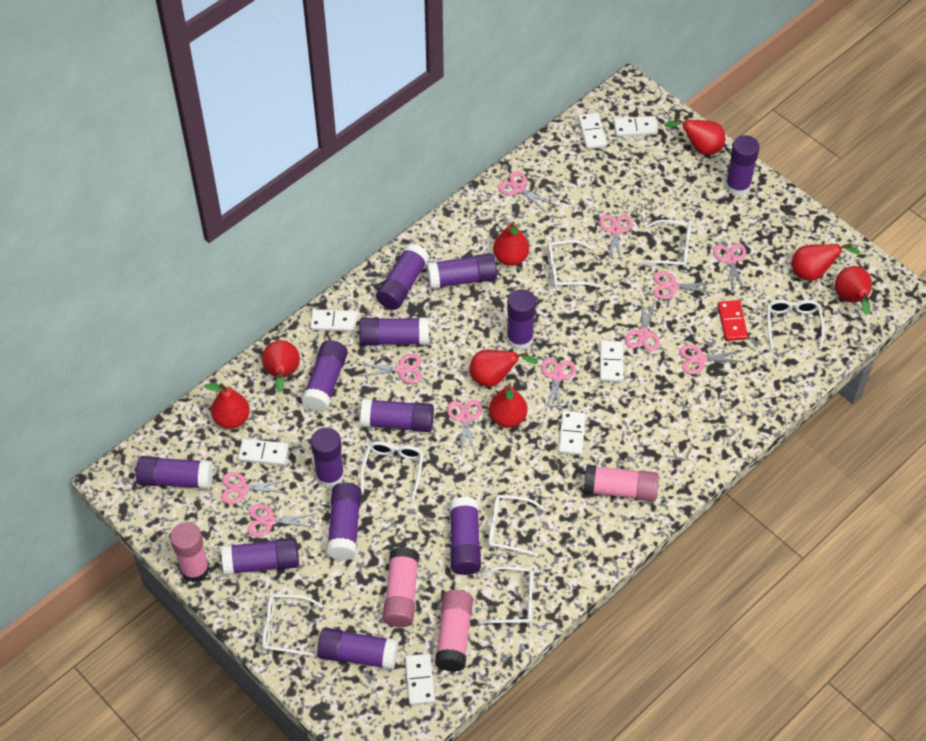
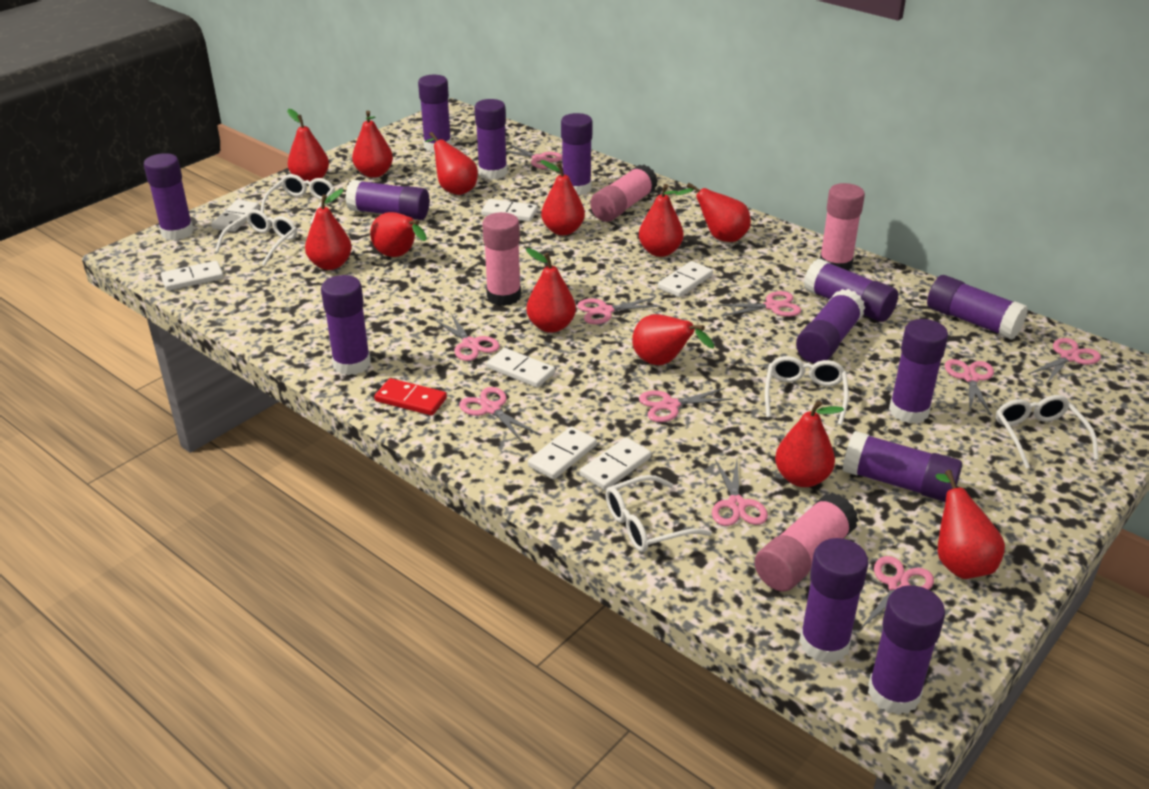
pink scissors: 11 -> 10
red pear: 8 -> 12
white glasses: 7 -> 5

